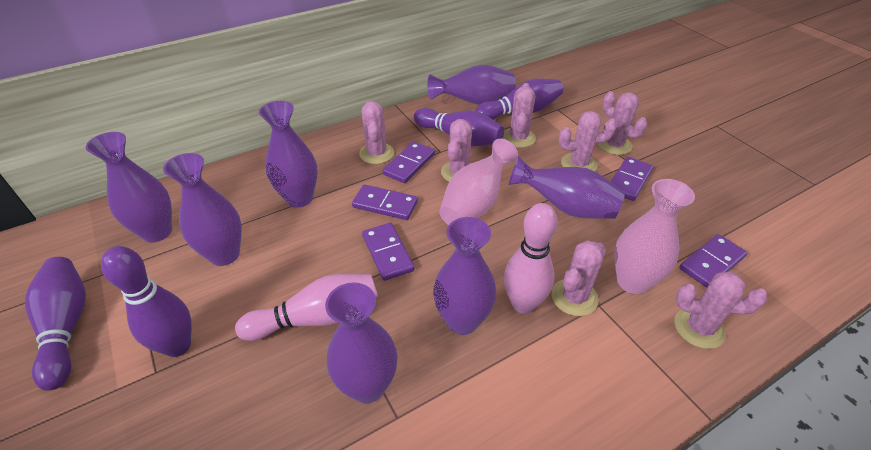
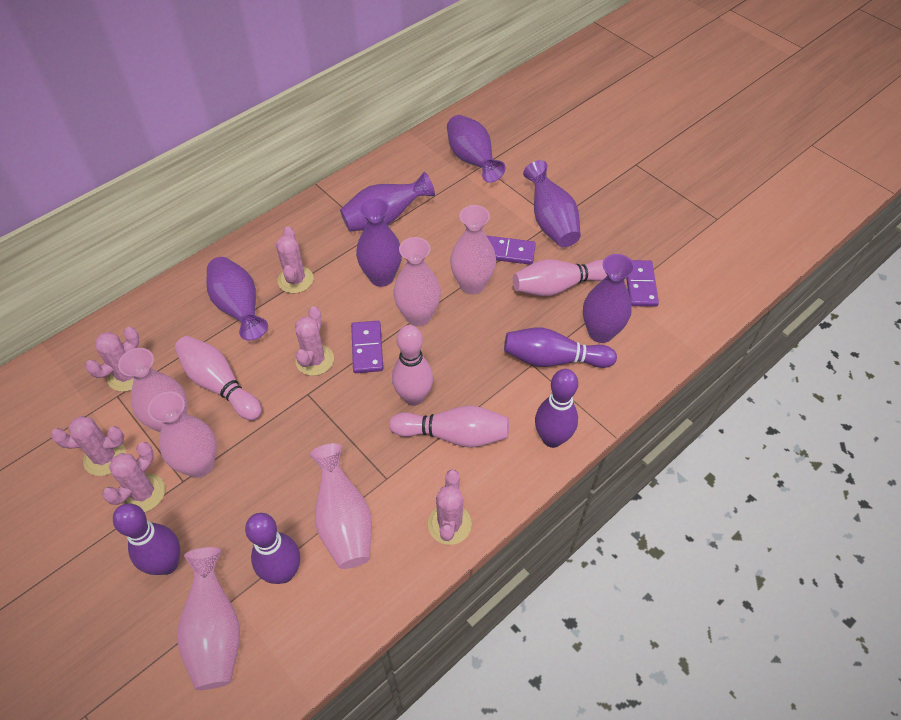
pink bowling pin: 2 -> 4
pink cactus: 7 -> 6
pink vase: 2 -> 6
purple domino: 5 -> 3
purple vase: 7 -> 6

